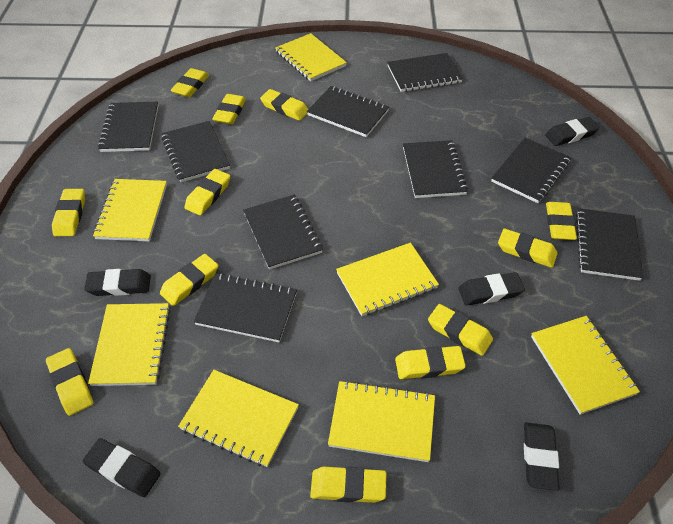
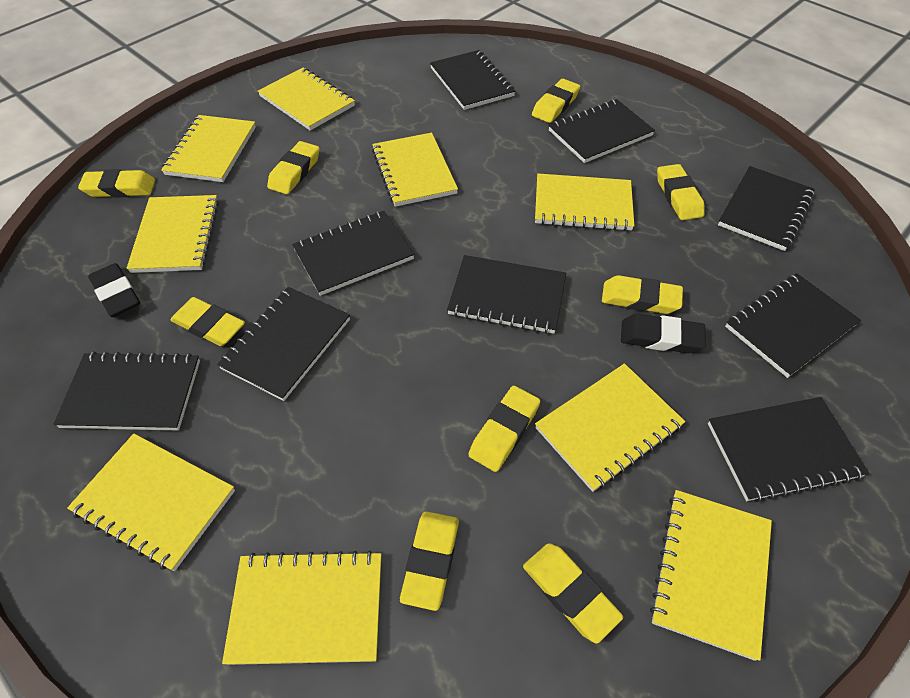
black eraser: 5 -> 2
yellow eraser: 12 -> 9
yellow notebook: 7 -> 9

